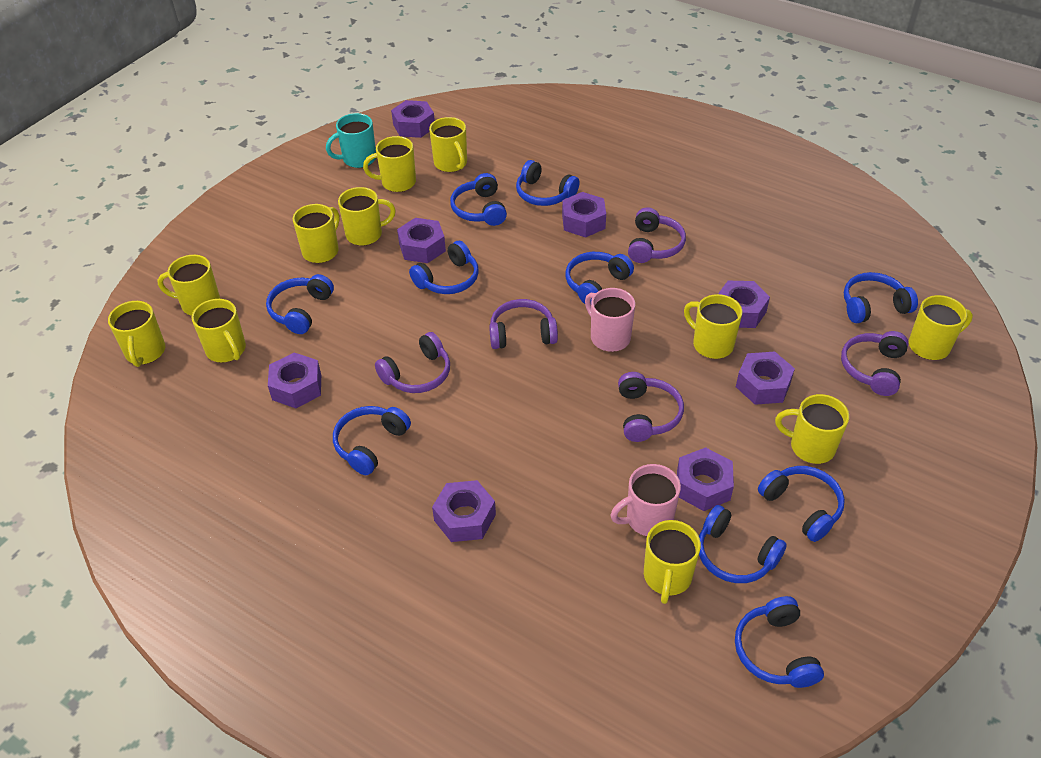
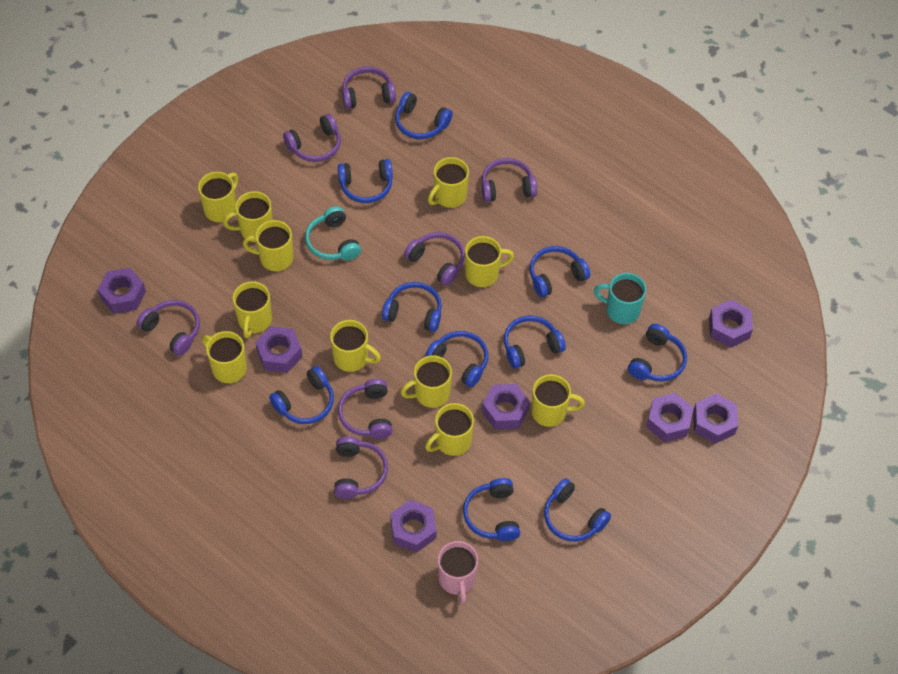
pink mug: 2 -> 1
purple headphones: 5 -> 7
purple nut: 8 -> 7
turquoise headphones: 0 -> 1

